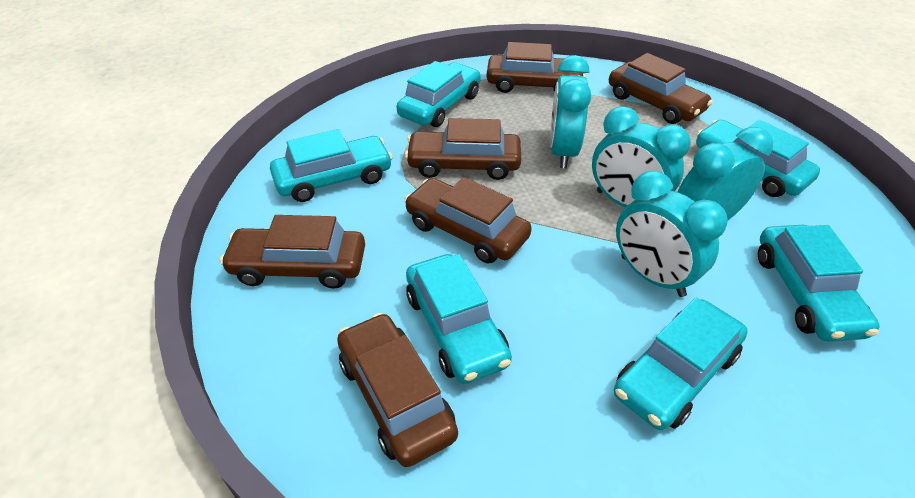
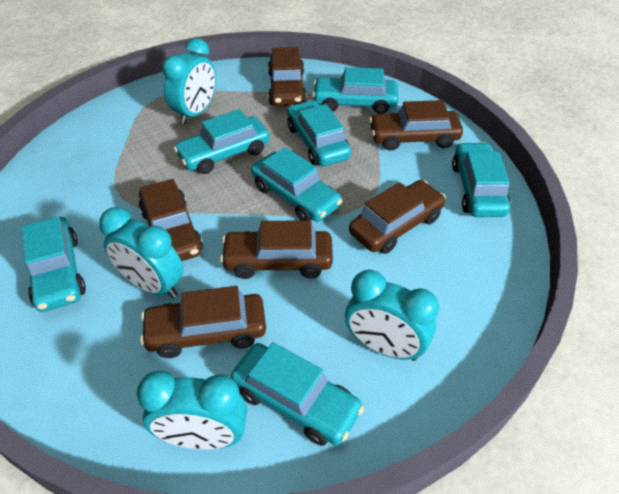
turquoise car: 6 -> 7

